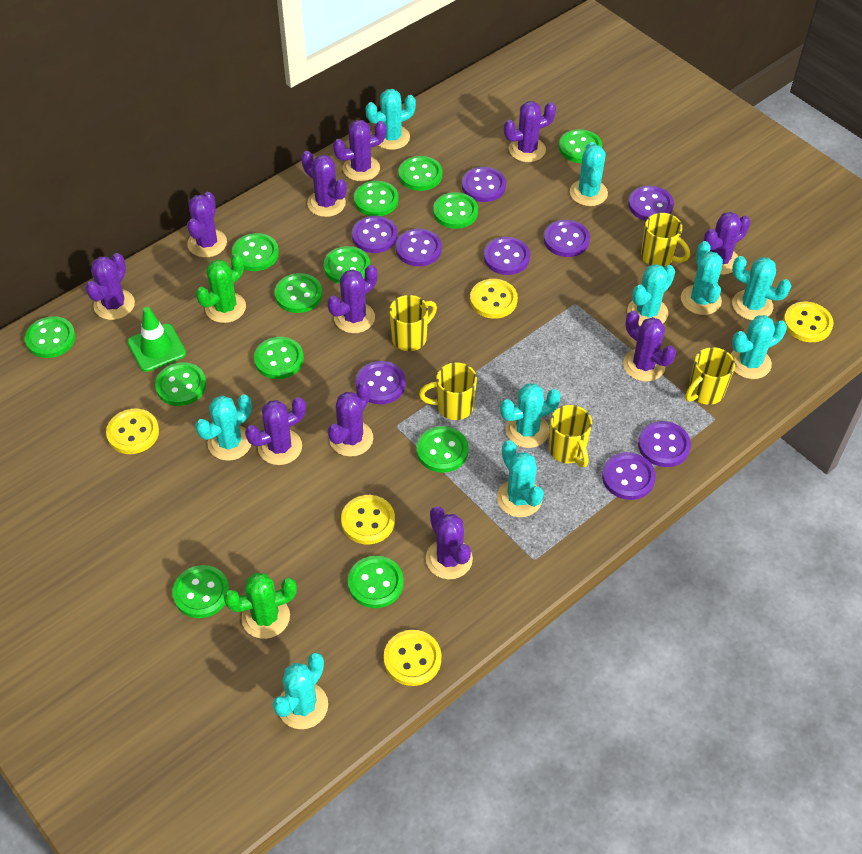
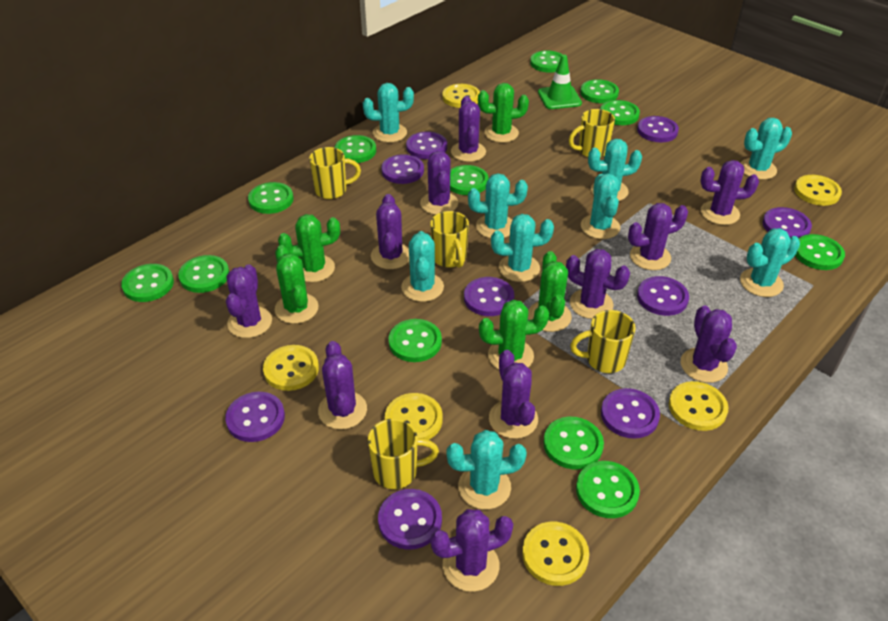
green button: 13 -> 12
green cactus: 2 -> 5
turquoise cactus: 10 -> 9
yellow button: 5 -> 6

